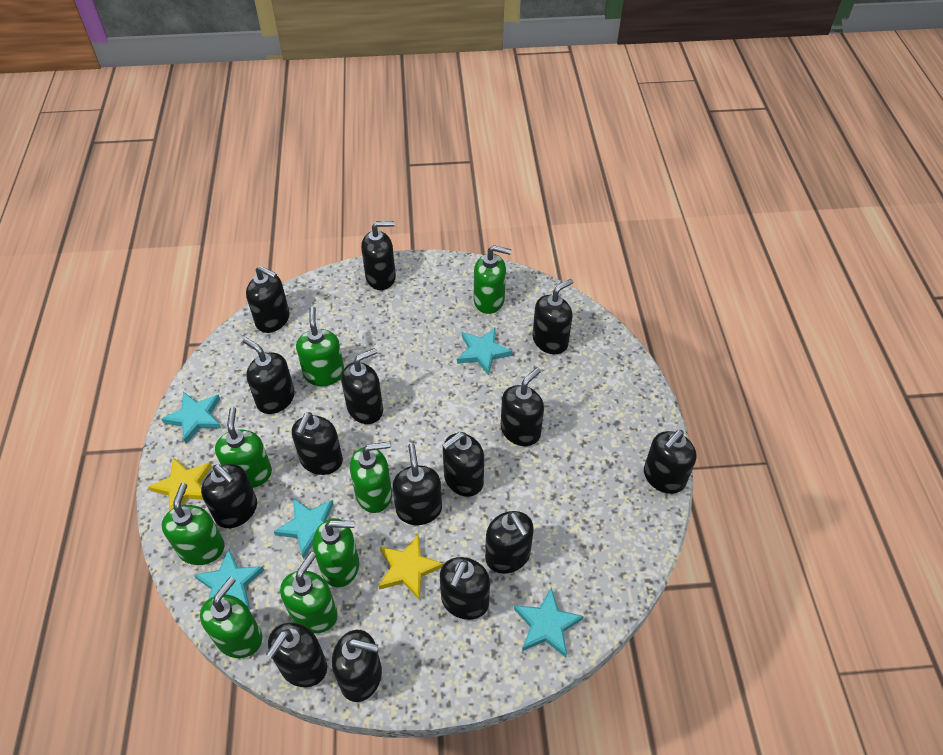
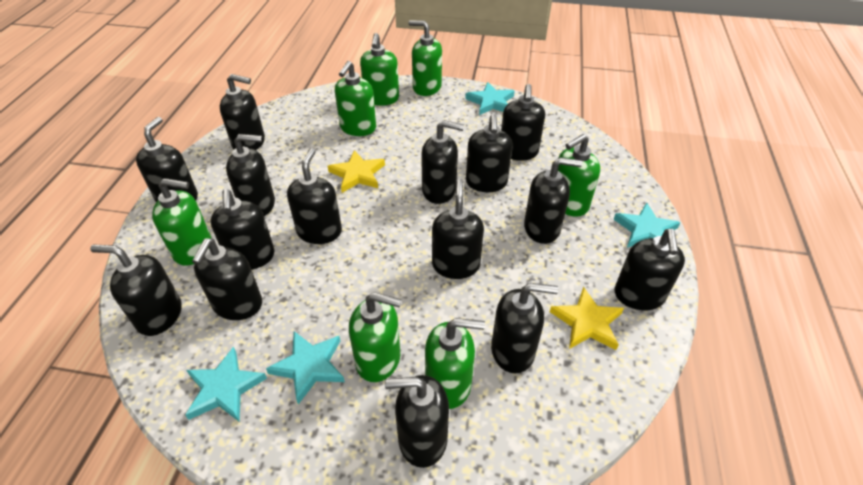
green soap dispenser: 8 -> 7
turquoise star: 5 -> 4

